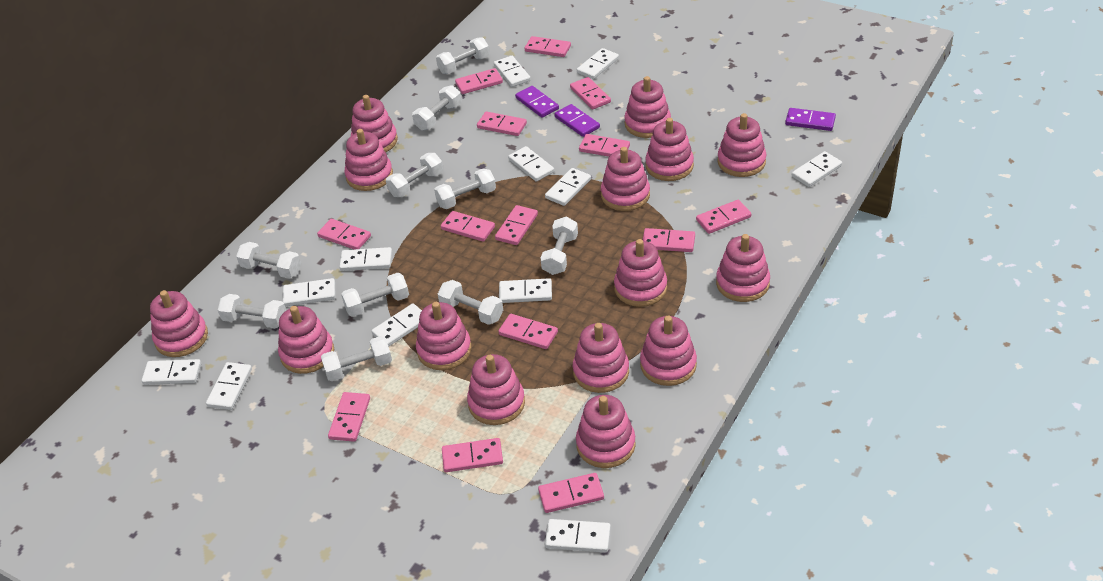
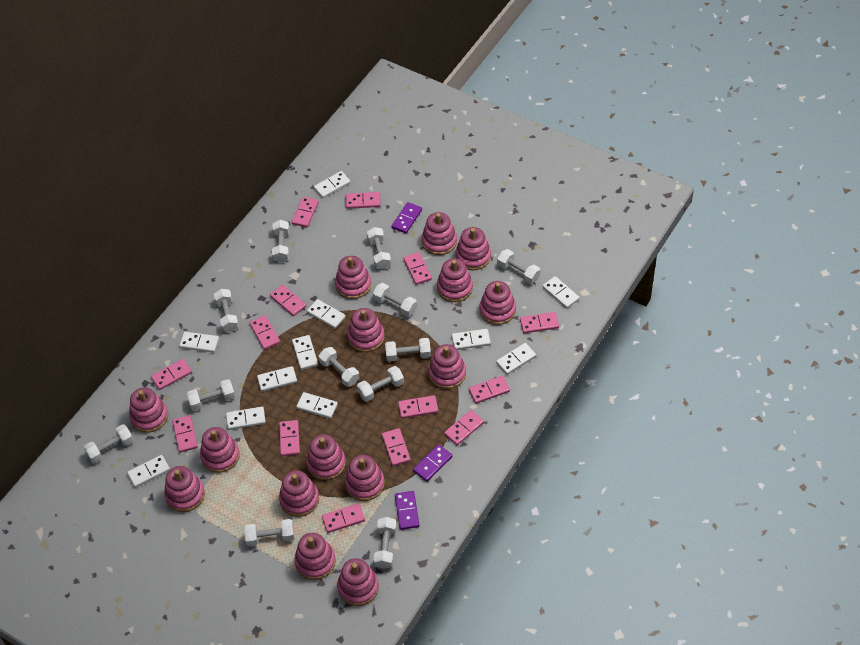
white domino: 12 -> 11
white dumbbell: 10 -> 12

